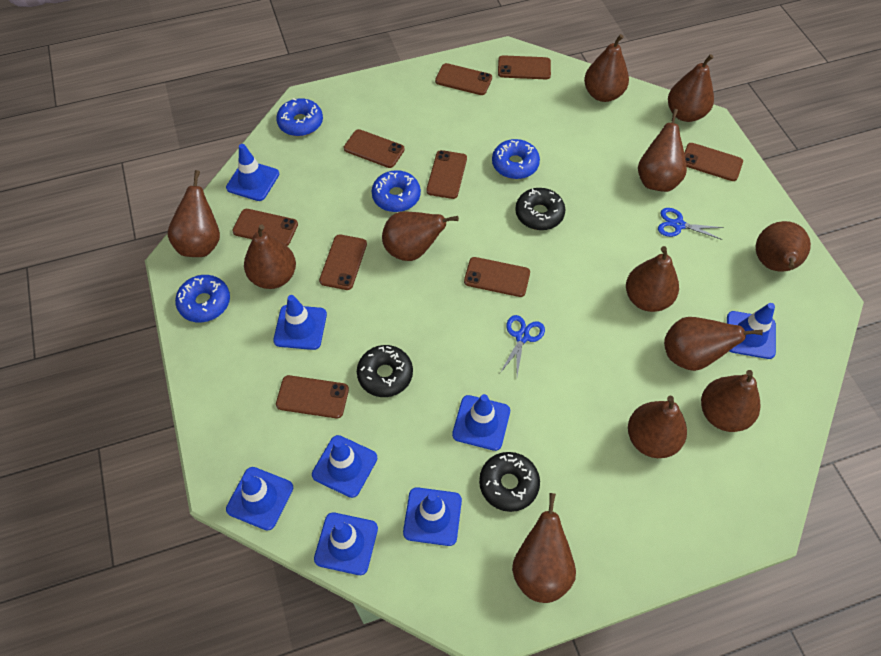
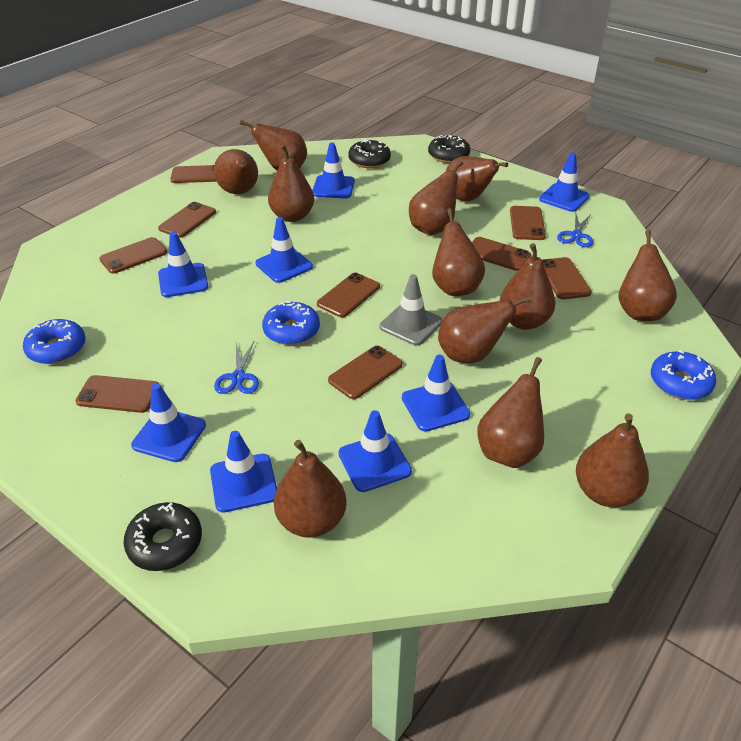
blue donut: 4 -> 3
grey traffic cone: 0 -> 1

